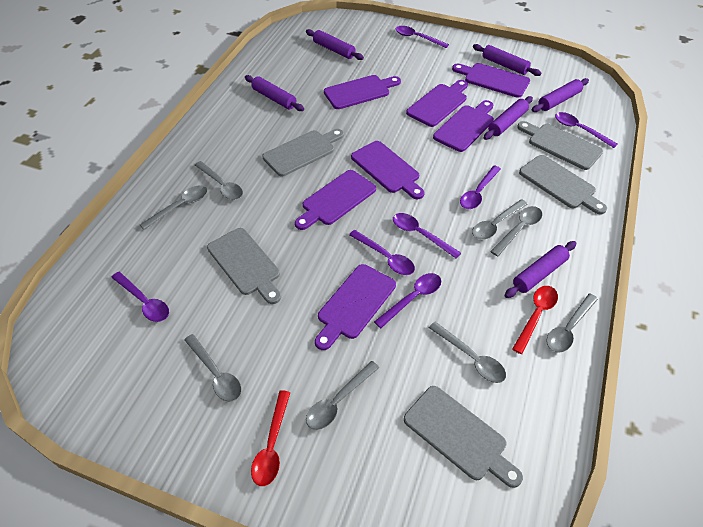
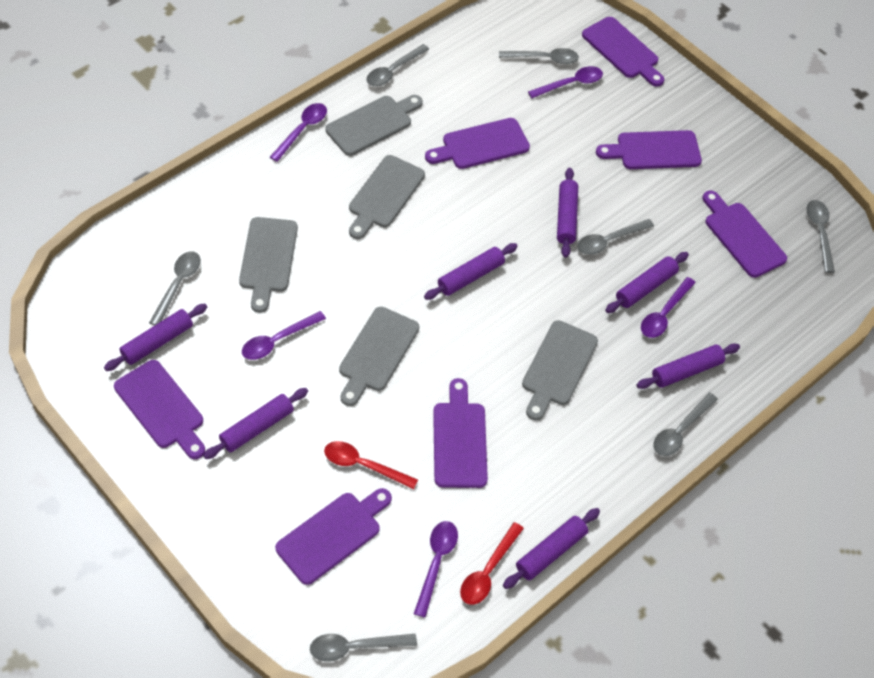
grey spoon: 8 -> 7
purple rolling pin: 6 -> 7
purple spoon: 7 -> 5

